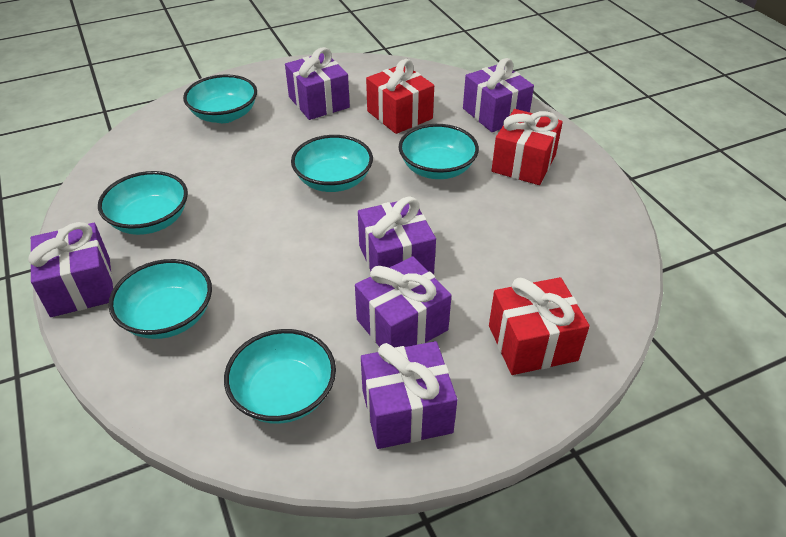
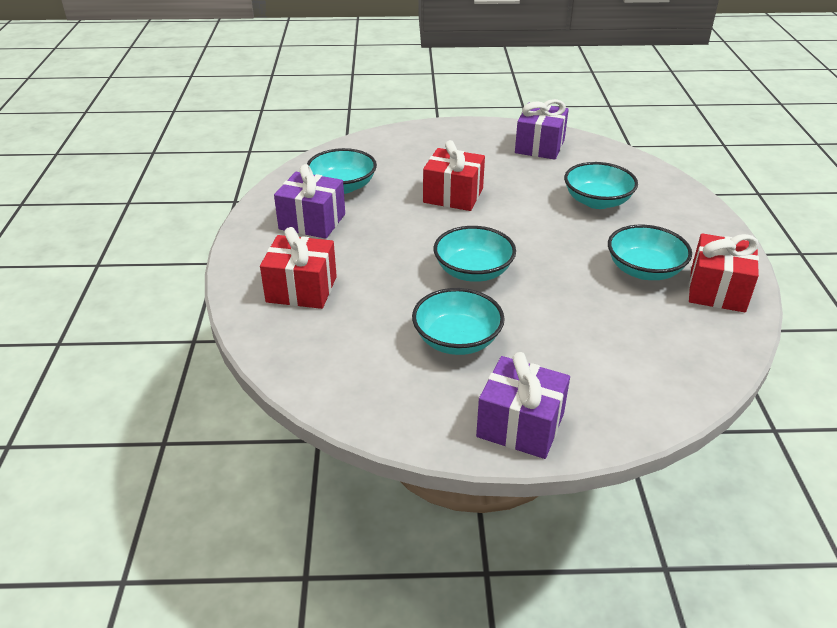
purple gift: 6 -> 3
turquoise bowl: 6 -> 5

